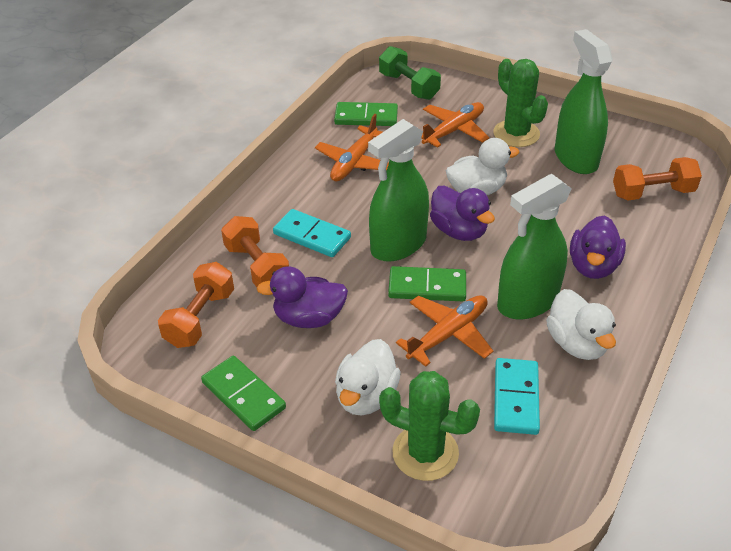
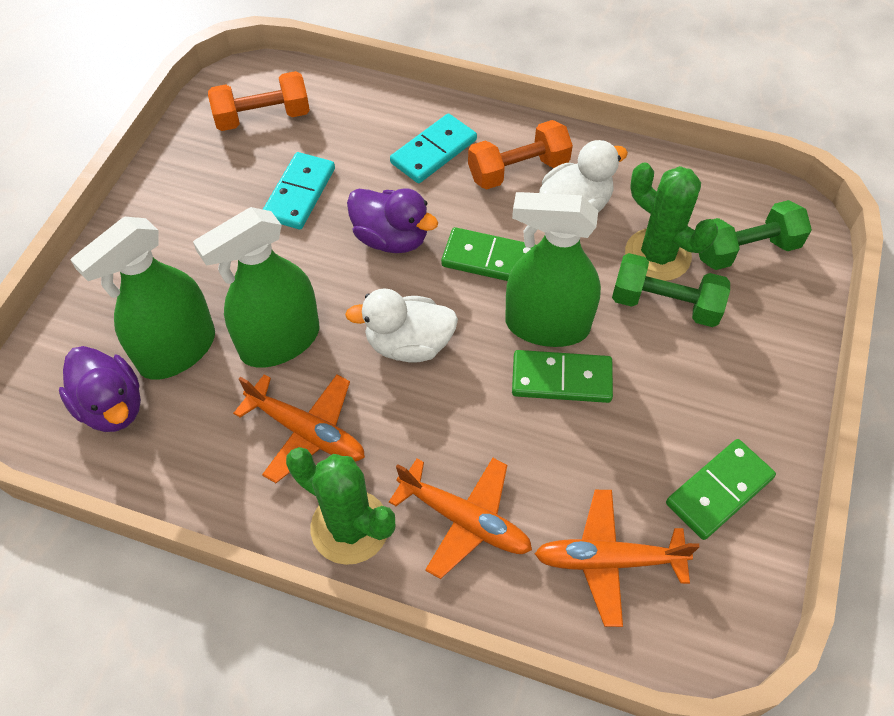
green dumbbell: 1 -> 2
orange dumbbell: 3 -> 2
purple duck: 3 -> 2
white duck: 3 -> 2

